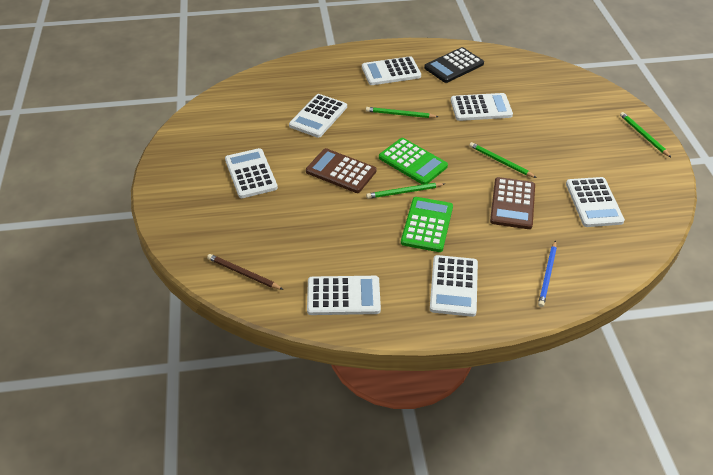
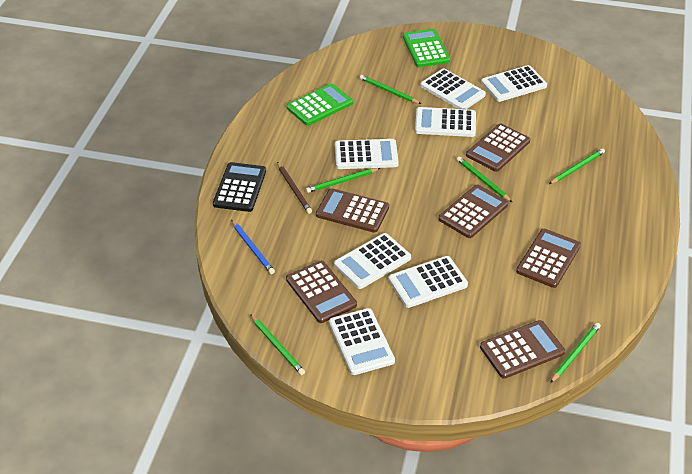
brown calculator: 2 -> 6
green pencil: 4 -> 6

